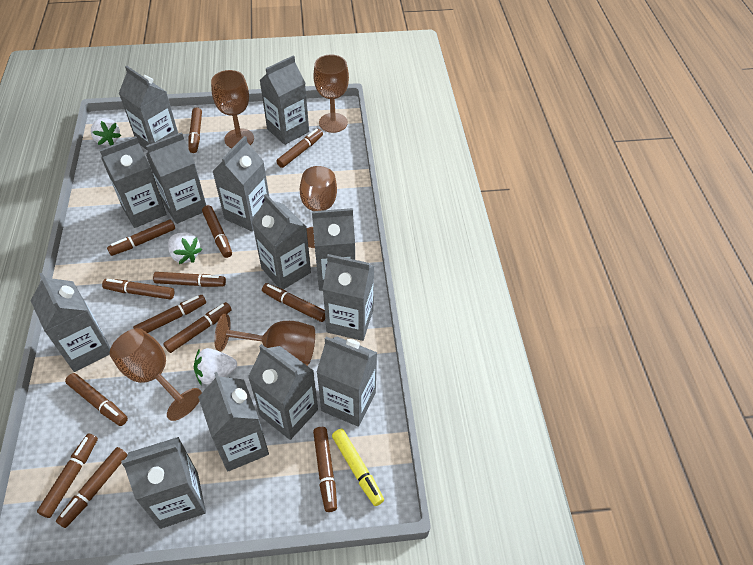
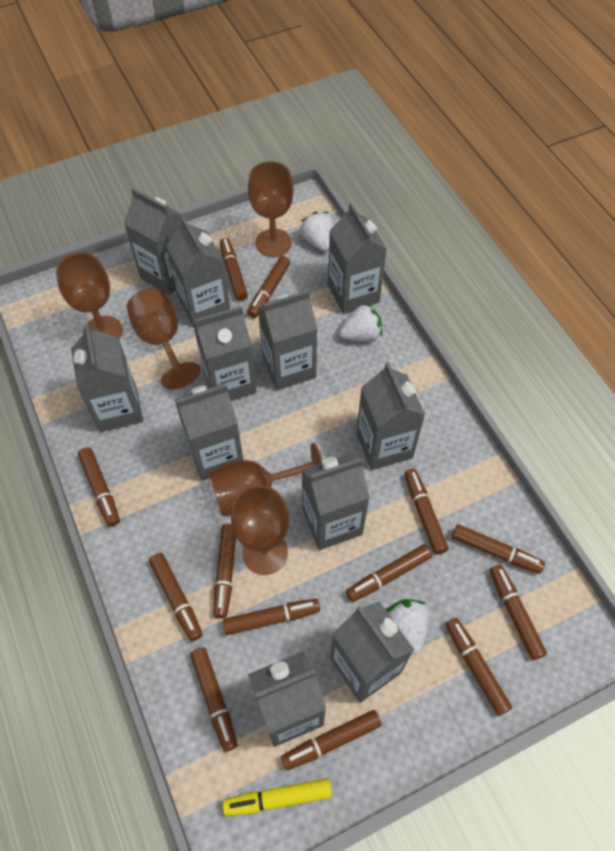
grey carton: 13 -> 11

